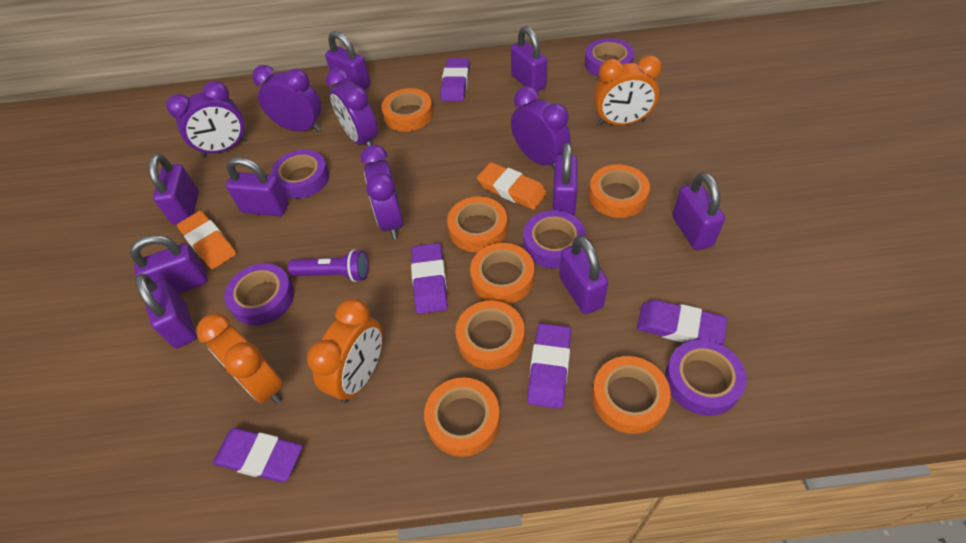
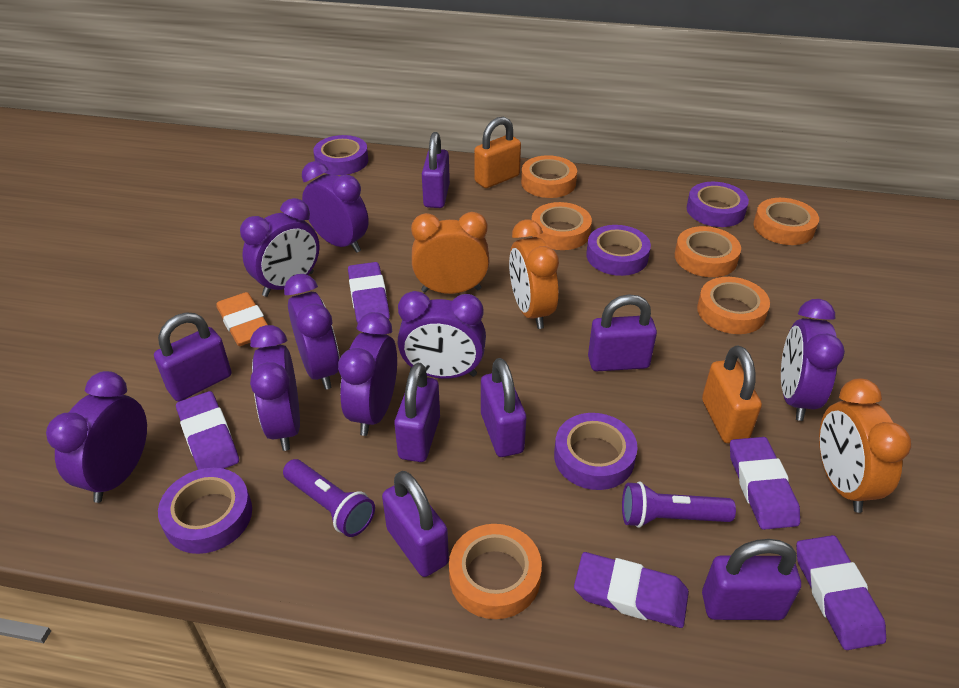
orange eraser: 2 -> 1
orange padlock: 0 -> 2
orange tape: 7 -> 6
purple clock: 5 -> 8
purple flashlight: 1 -> 2
purple padlock: 9 -> 7

